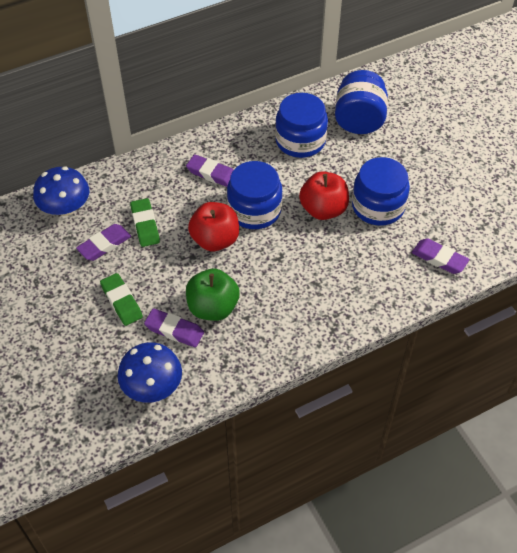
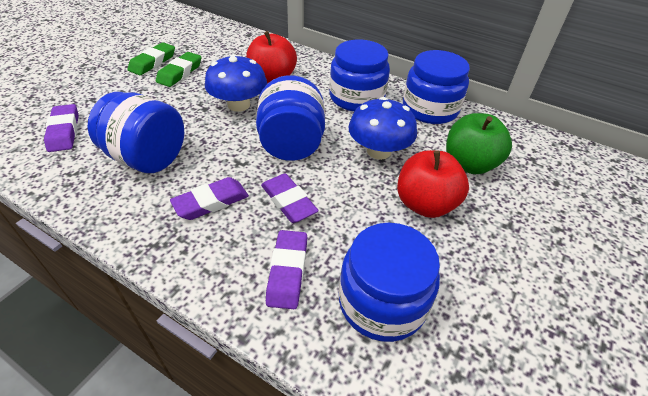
blue jar: 4 -> 5

